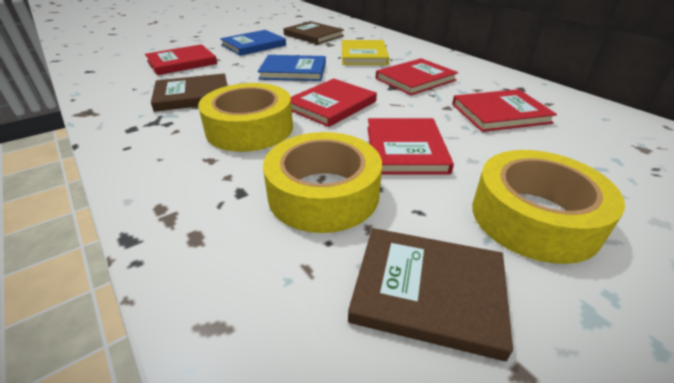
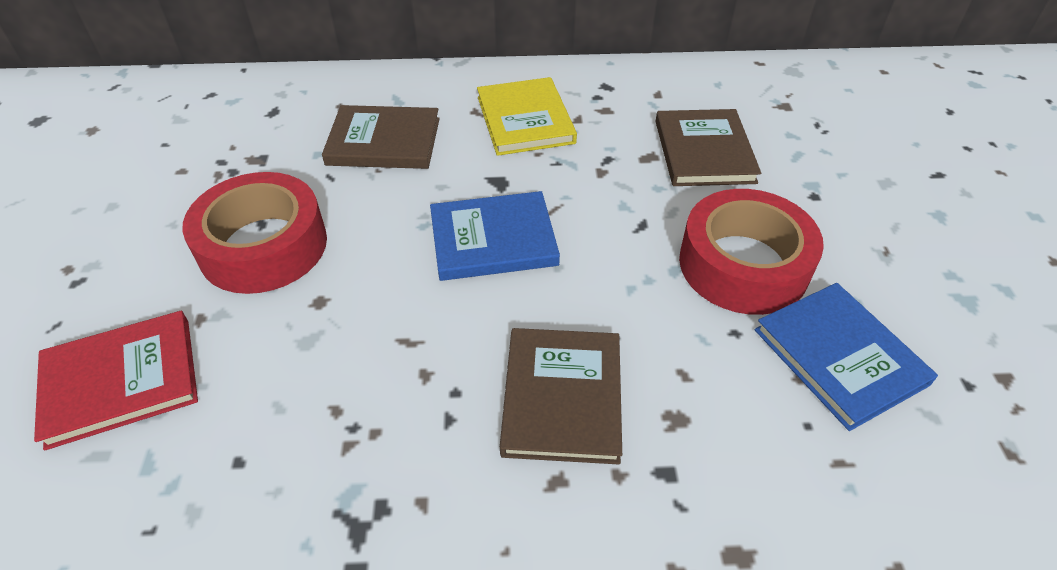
red book: 5 -> 1
red tape: 0 -> 2
yellow tape: 3 -> 0

